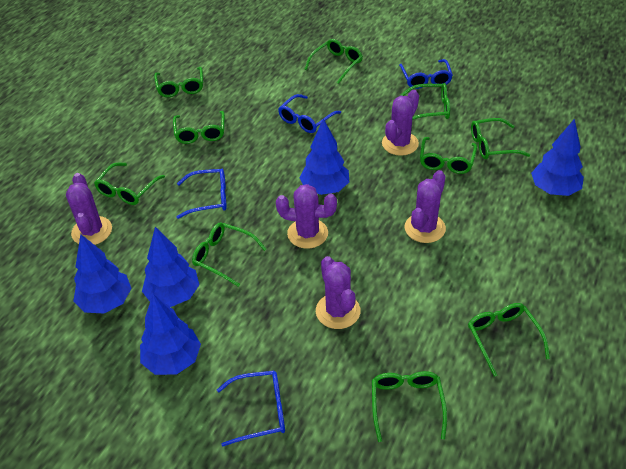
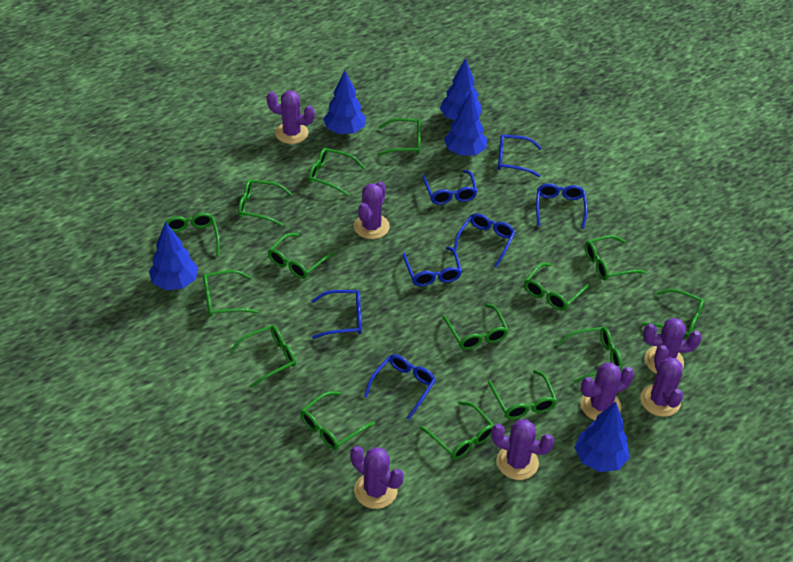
blue glasses: 4 -> 7
green glasses: 10 -> 15
purple cactus: 5 -> 7

